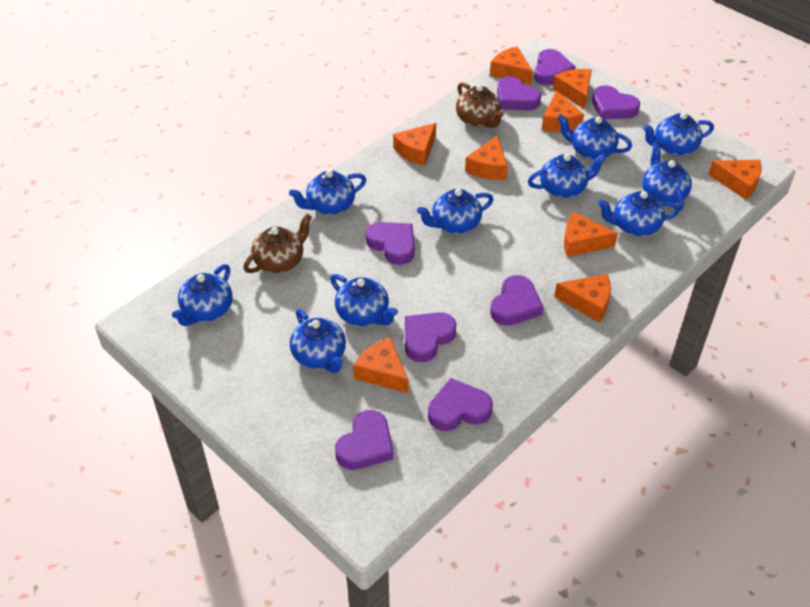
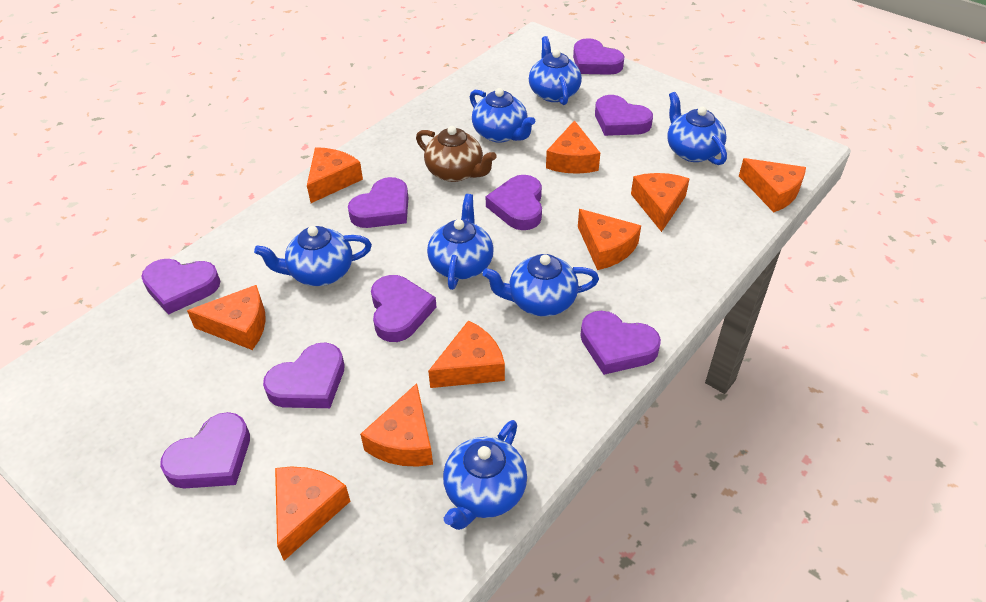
blue teapot: 10 -> 7
brown teapot: 2 -> 1
purple heart: 8 -> 9

